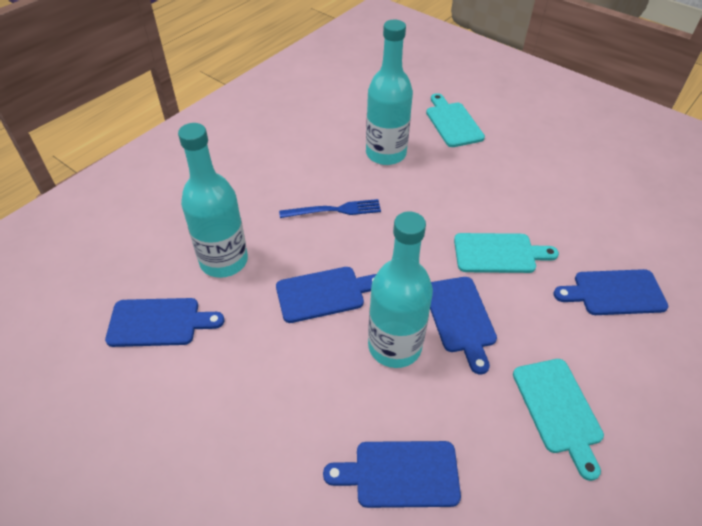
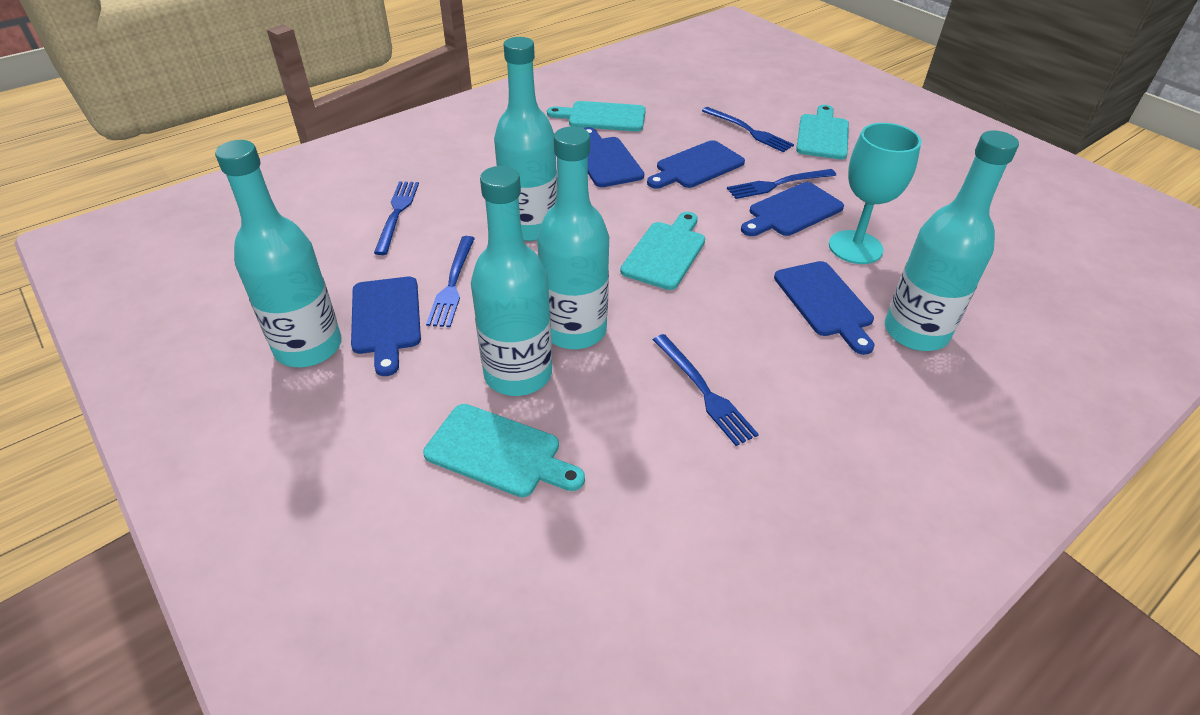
blue fork: 1 -> 5
turquoise bottle: 3 -> 5
turquoise cutting board: 3 -> 4
turquoise goblet: 0 -> 1

